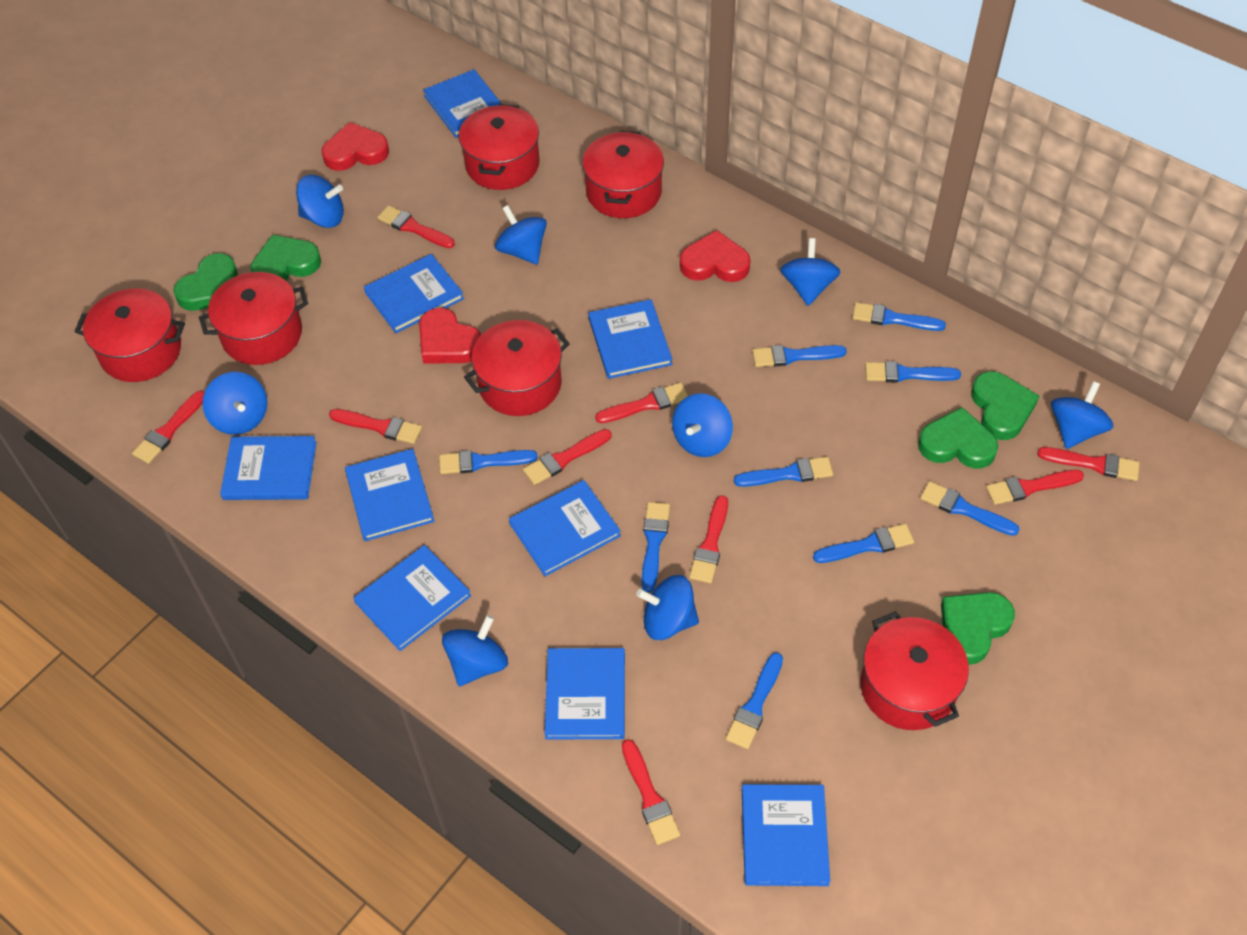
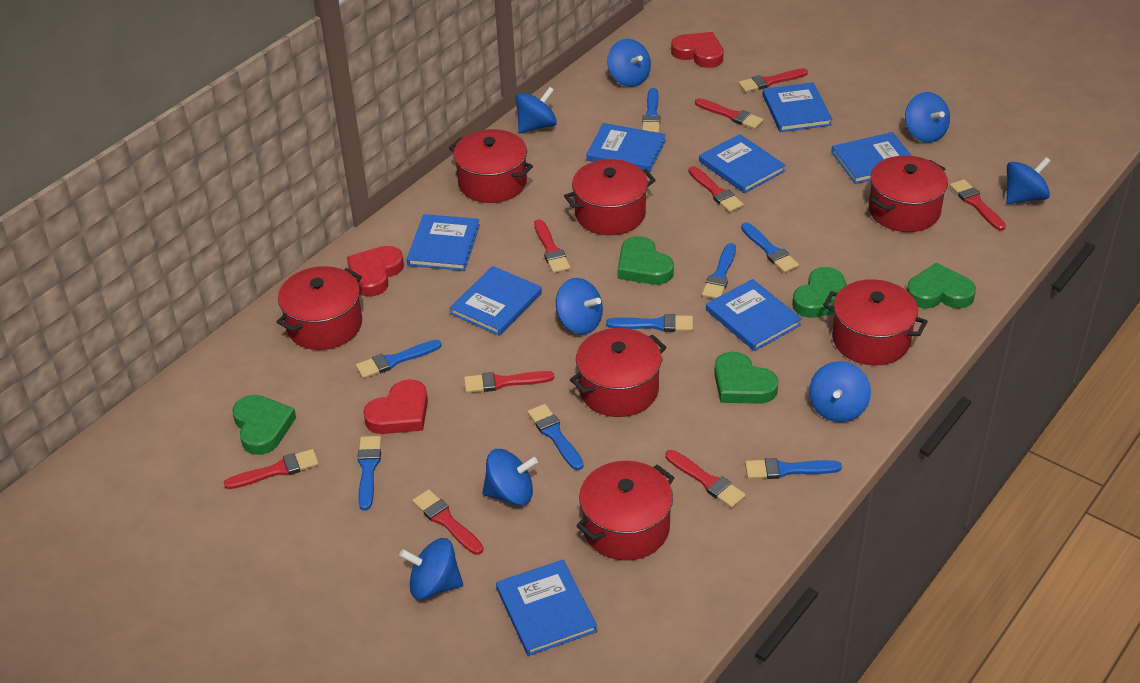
blue book: 9 -> 8
blue brush: 9 -> 8
red pot: 6 -> 7

